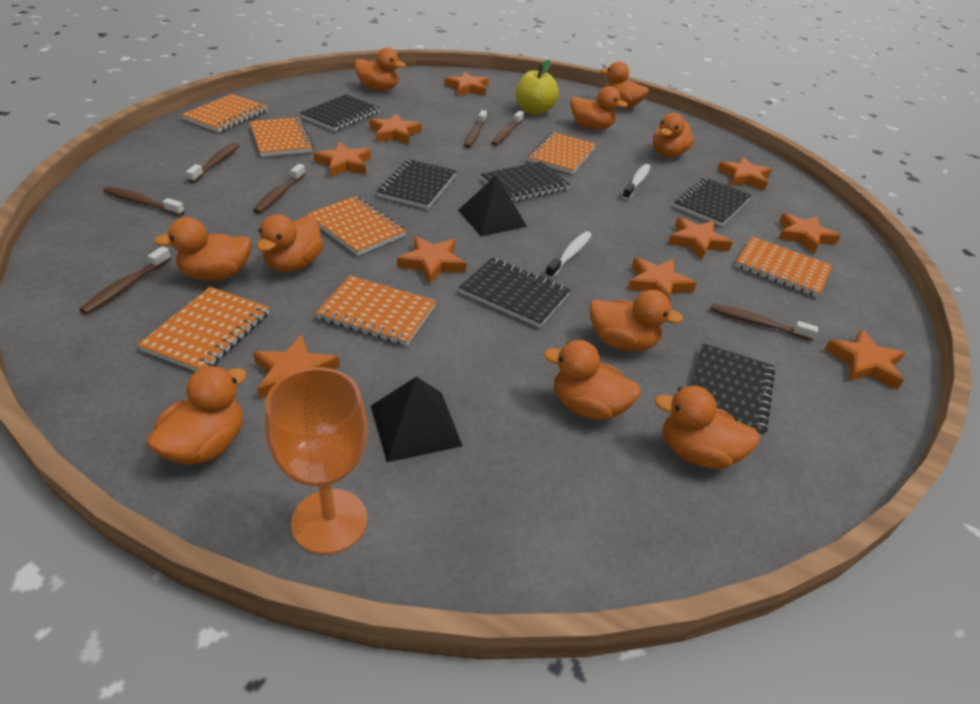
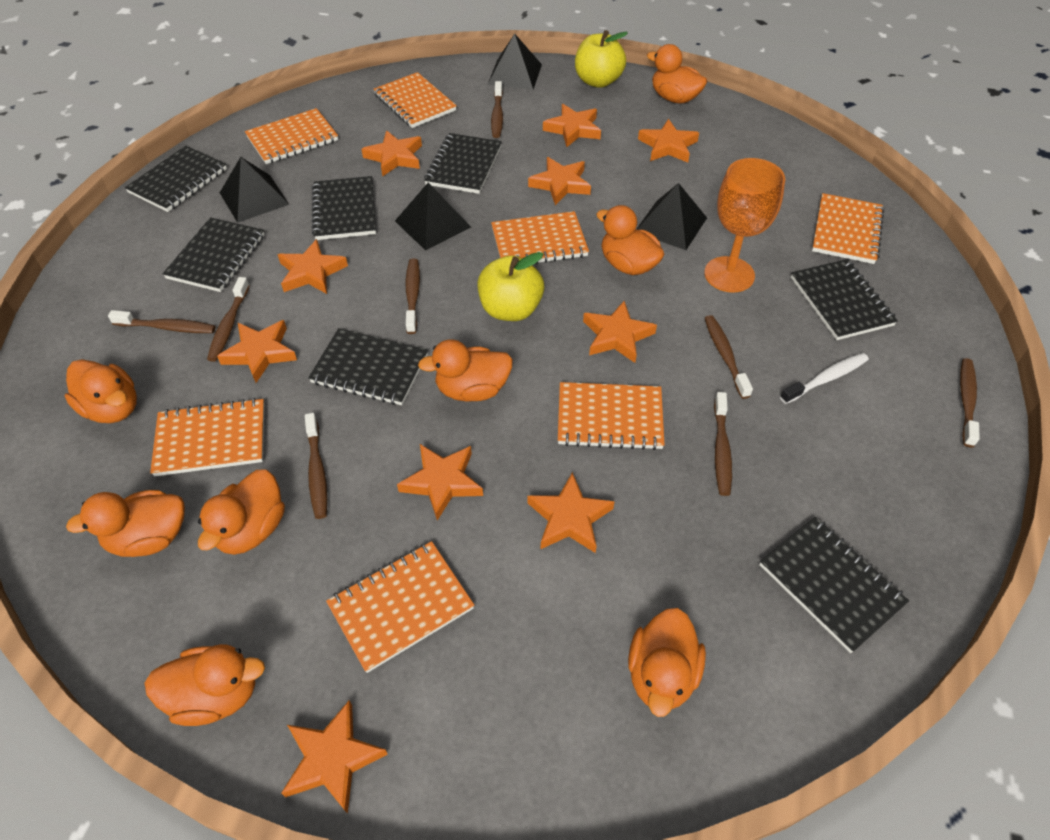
black notebook: 6 -> 7
black pyramid: 2 -> 4
brown toothbrush: 7 -> 8
orange duck: 10 -> 8
white toothbrush: 2 -> 1
yellow apple: 1 -> 2

